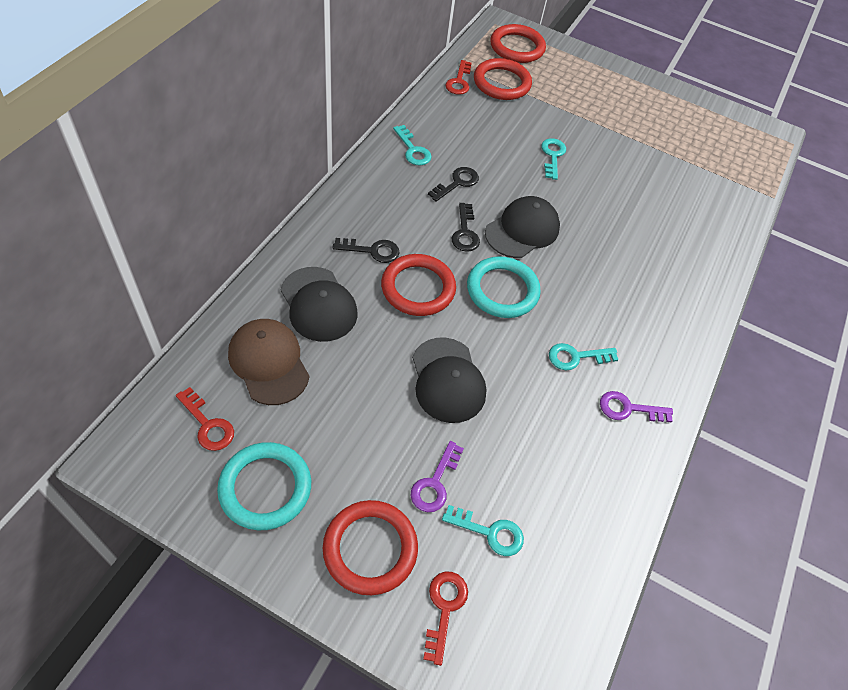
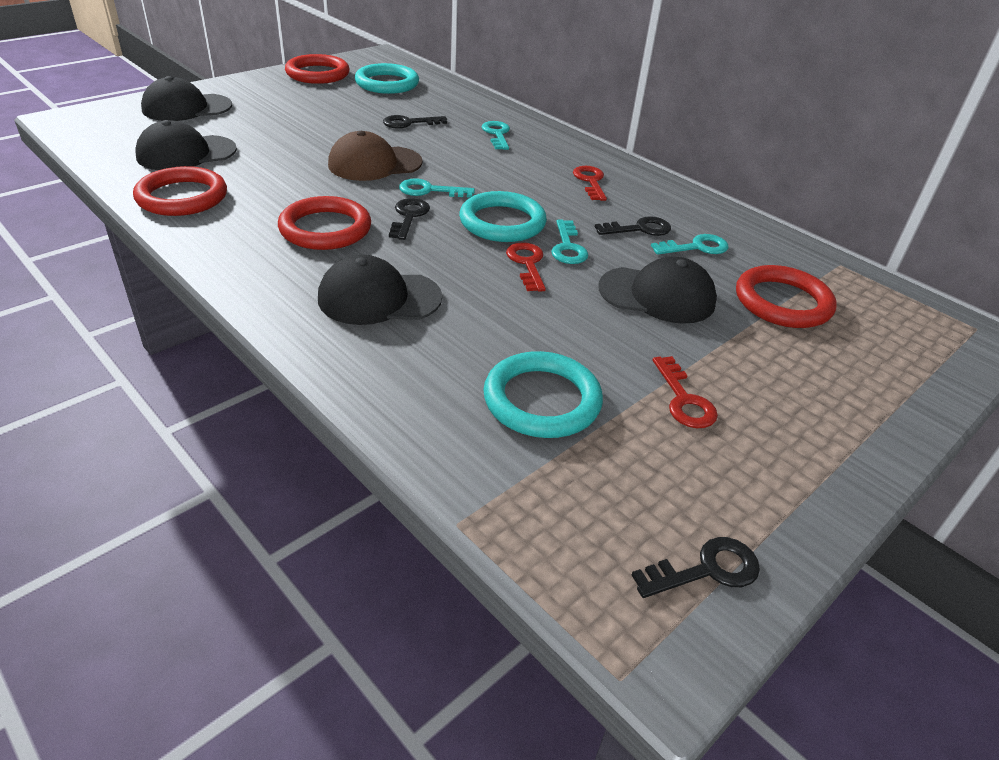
black cap: 3 -> 4
black key: 3 -> 4
purple key: 2 -> 0
turquoise ring: 2 -> 3

